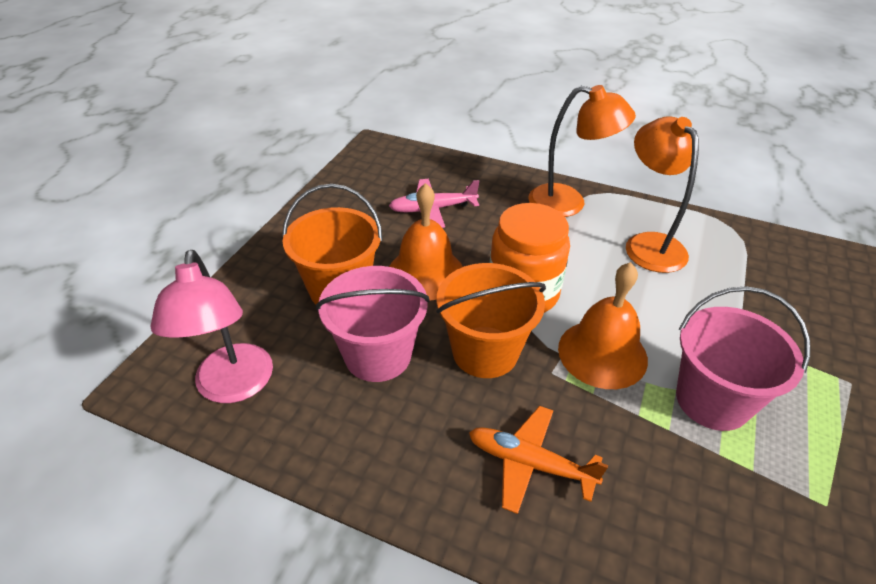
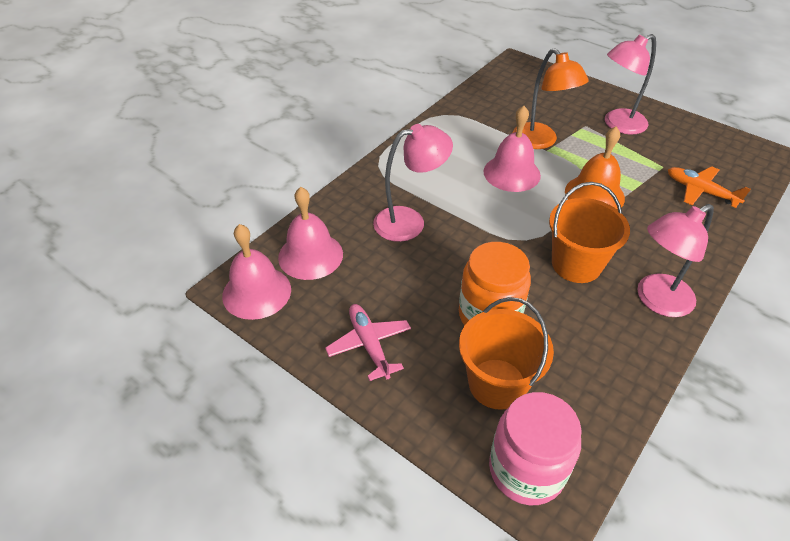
orange bell: 2 -> 1
orange lamp: 2 -> 1
pink bell: 0 -> 3
pink bucket: 2 -> 0
pink jar: 0 -> 1
pink lamp: 1 -> 3

